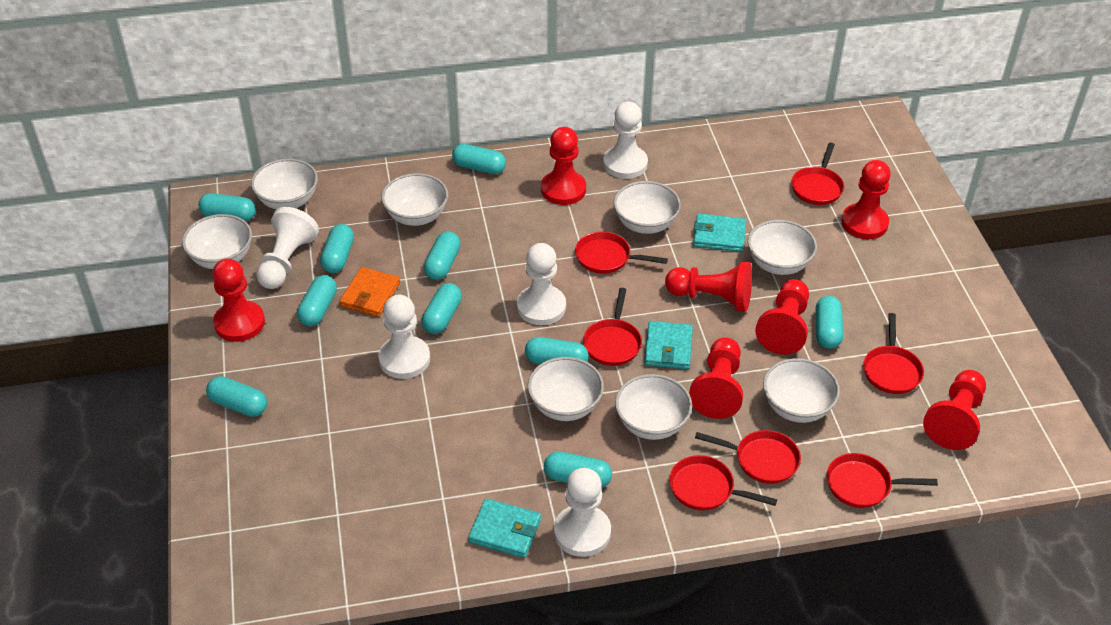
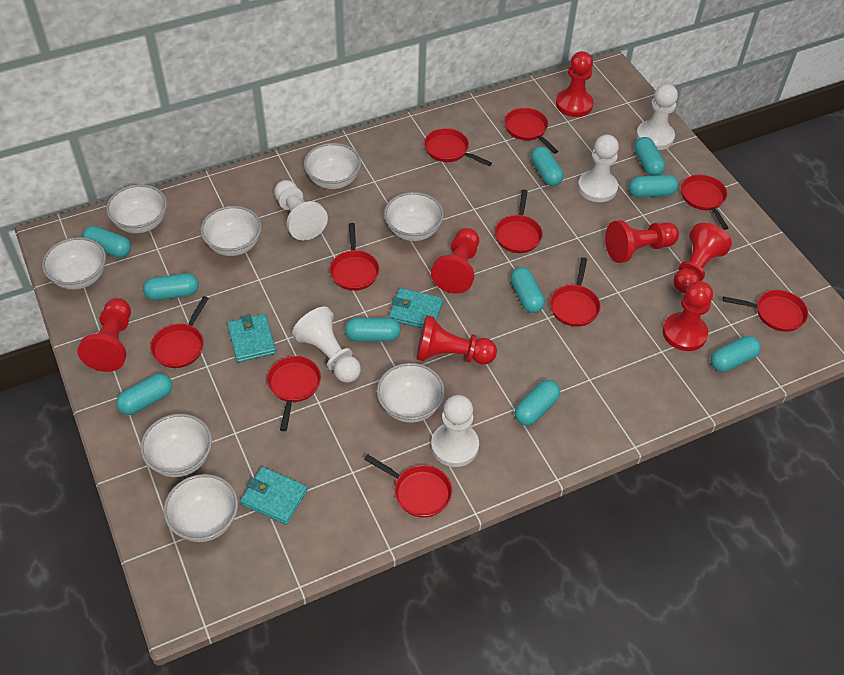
orange wallet: 1 -> 0
red pan: 7 -> 10

